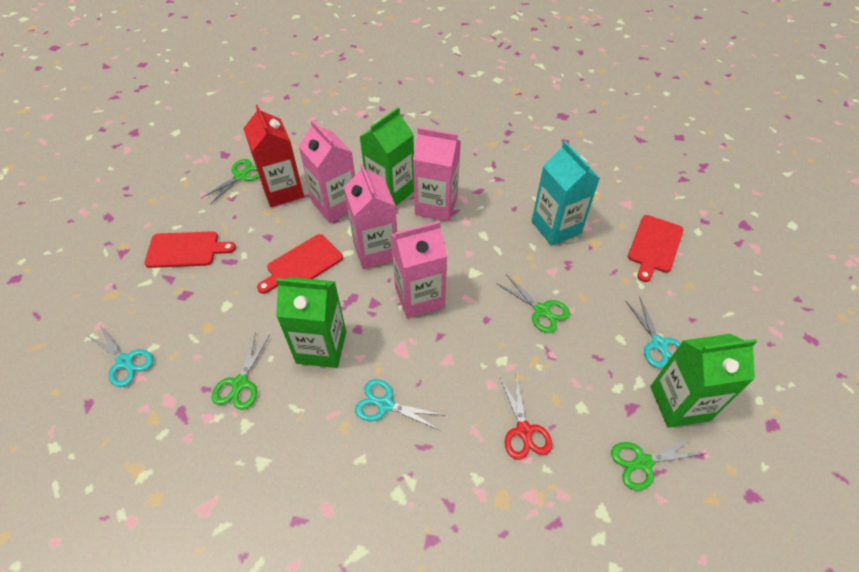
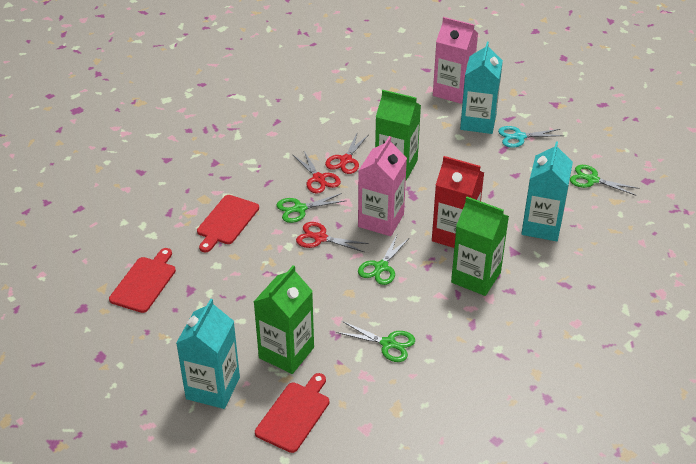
pink carton: 4 -> 2
red scissors: 1 -> 3
turquoise carton: 1 -> 3
turquoise scissors: 3 -> 1

